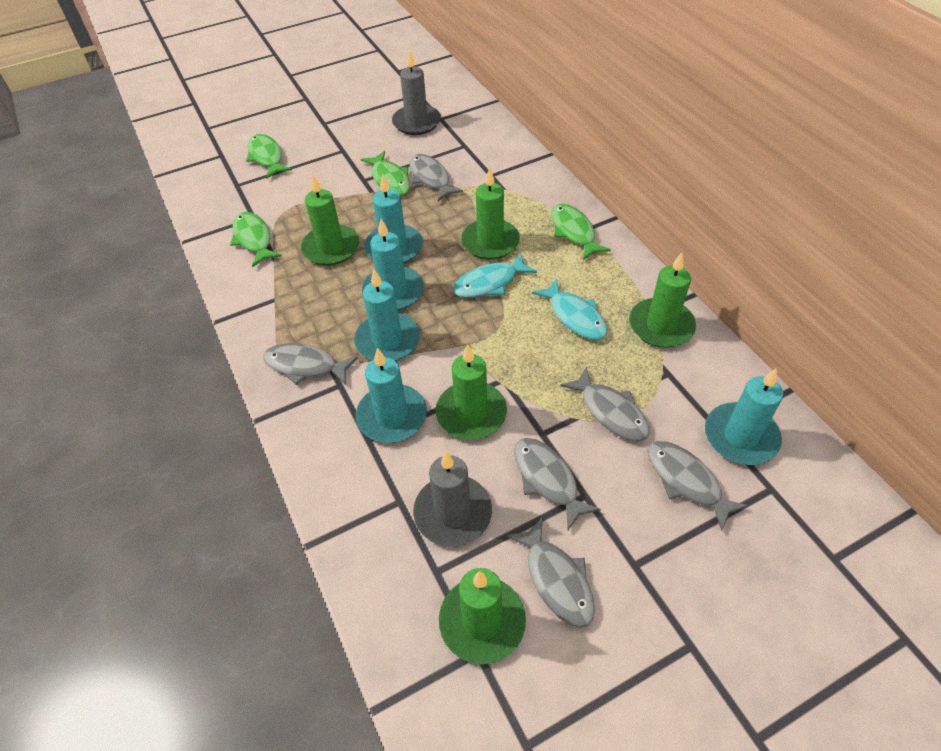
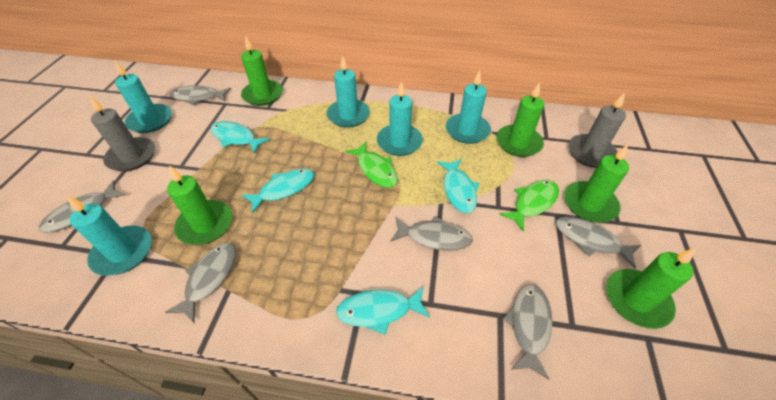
green fish: 4 -> 2
turquoise fish: 2 -> 4

